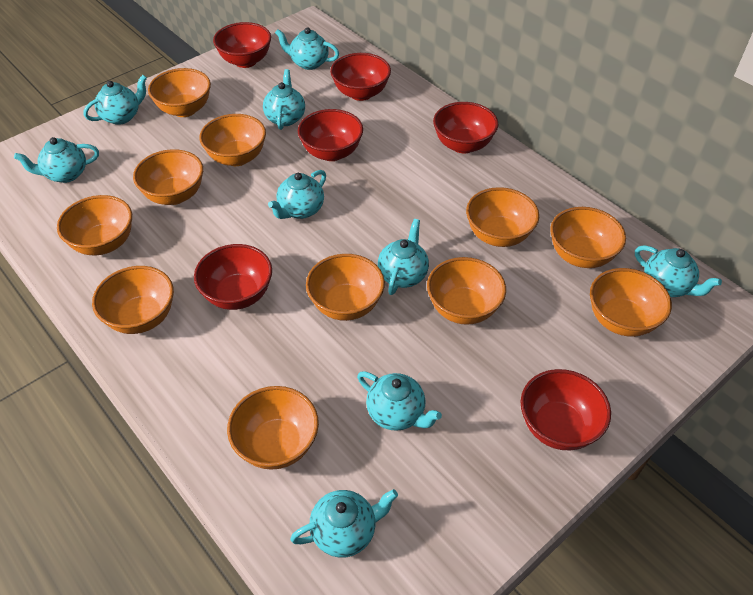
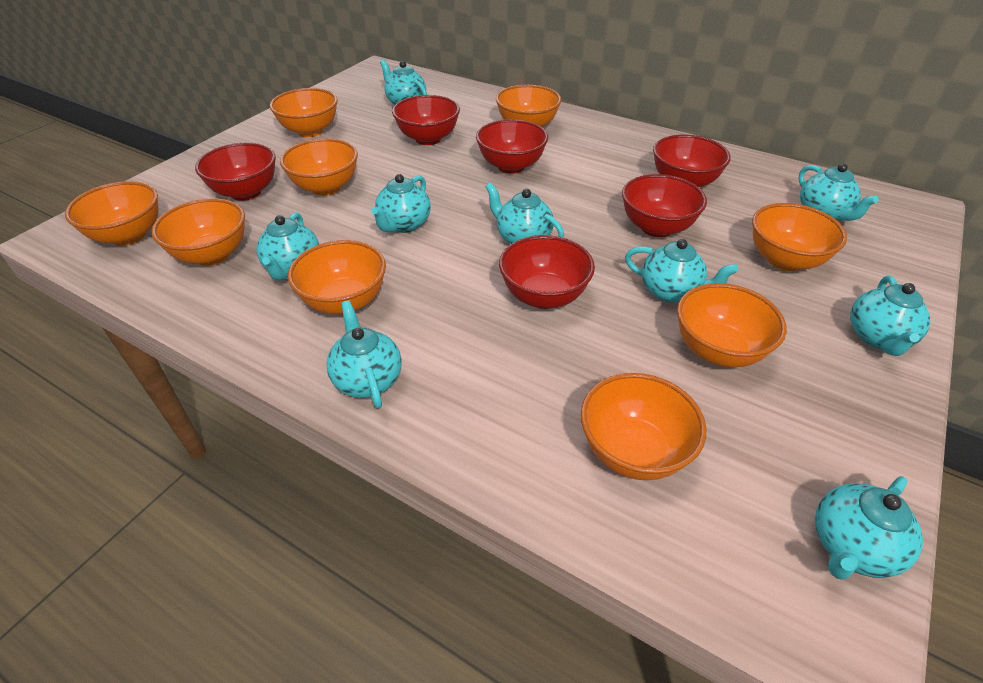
orange bowl: 11 -> 9

